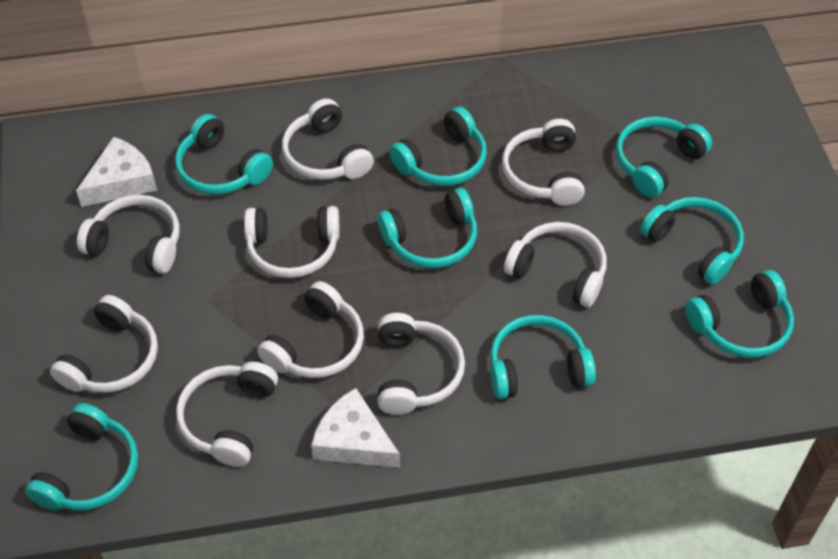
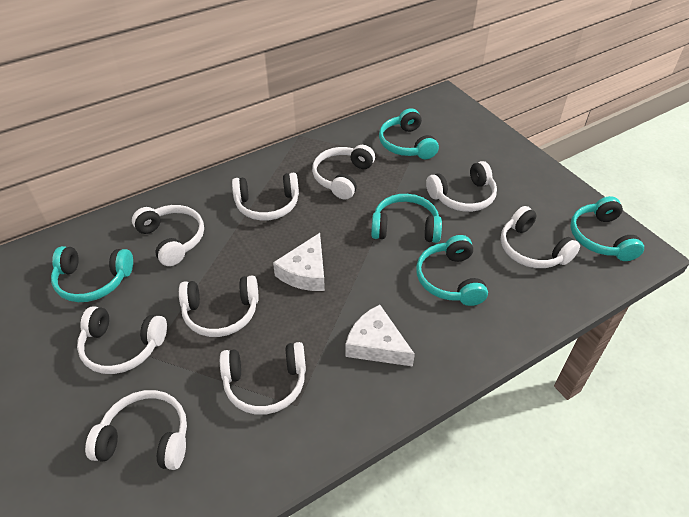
turquoise headphones: 8 -> 5

